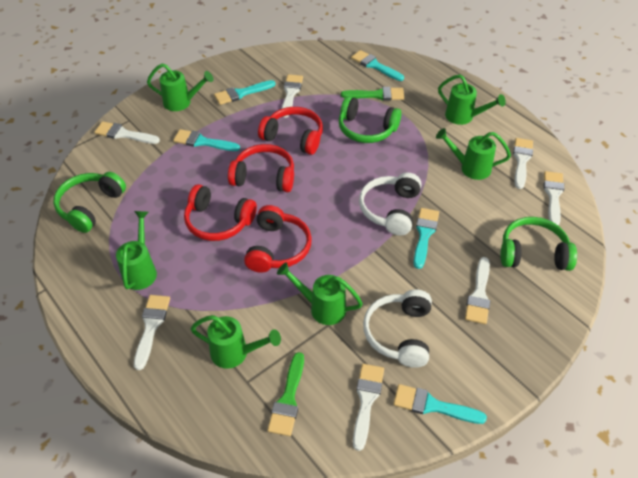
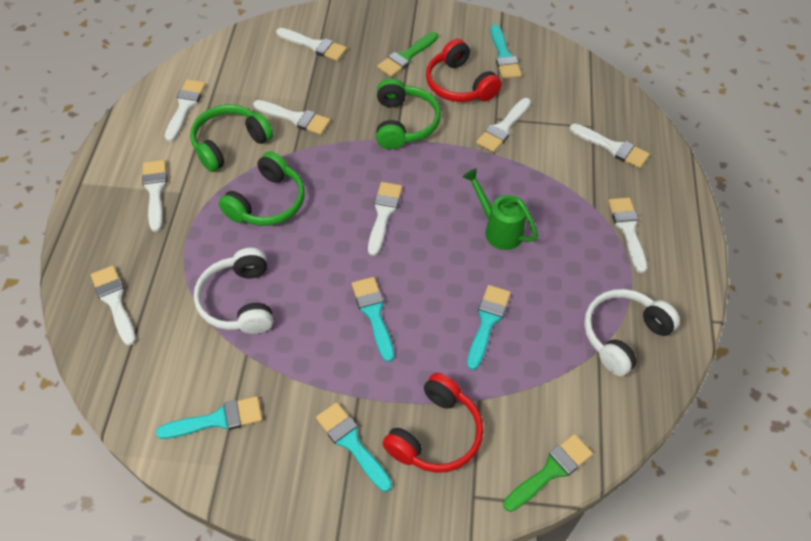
green watering can: 6 -> 1
red headphones: 4 -> 2
white brush: 7 -> 9

